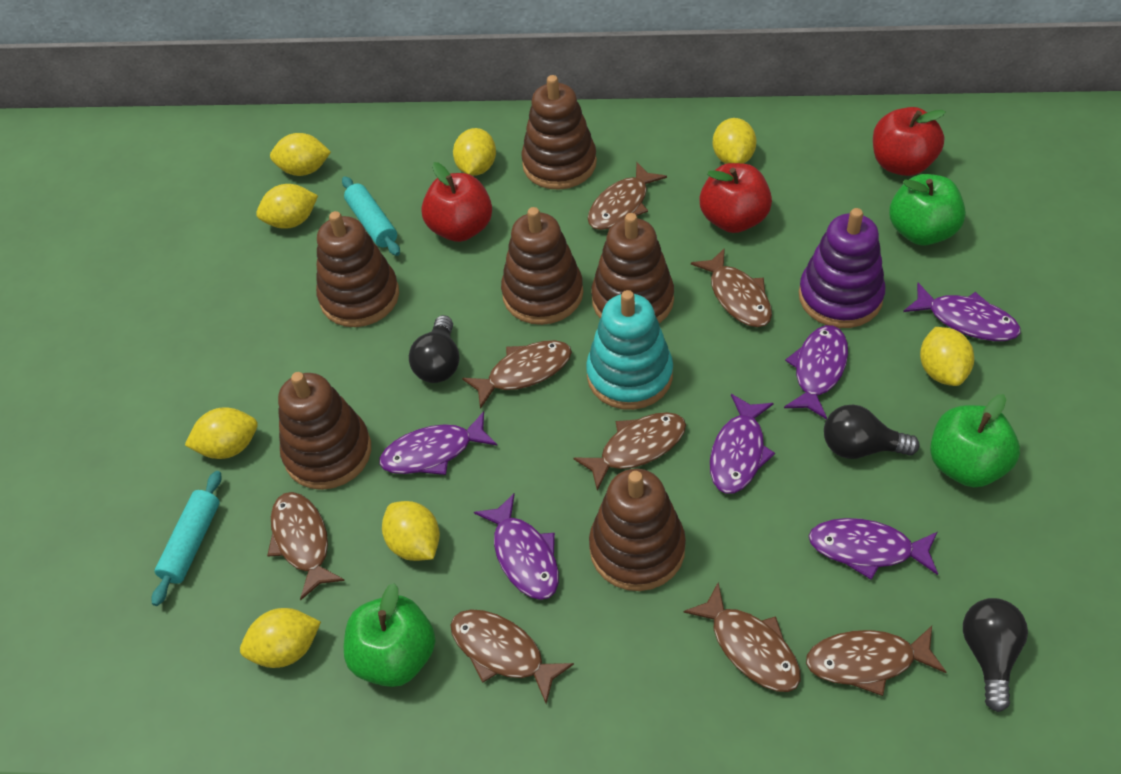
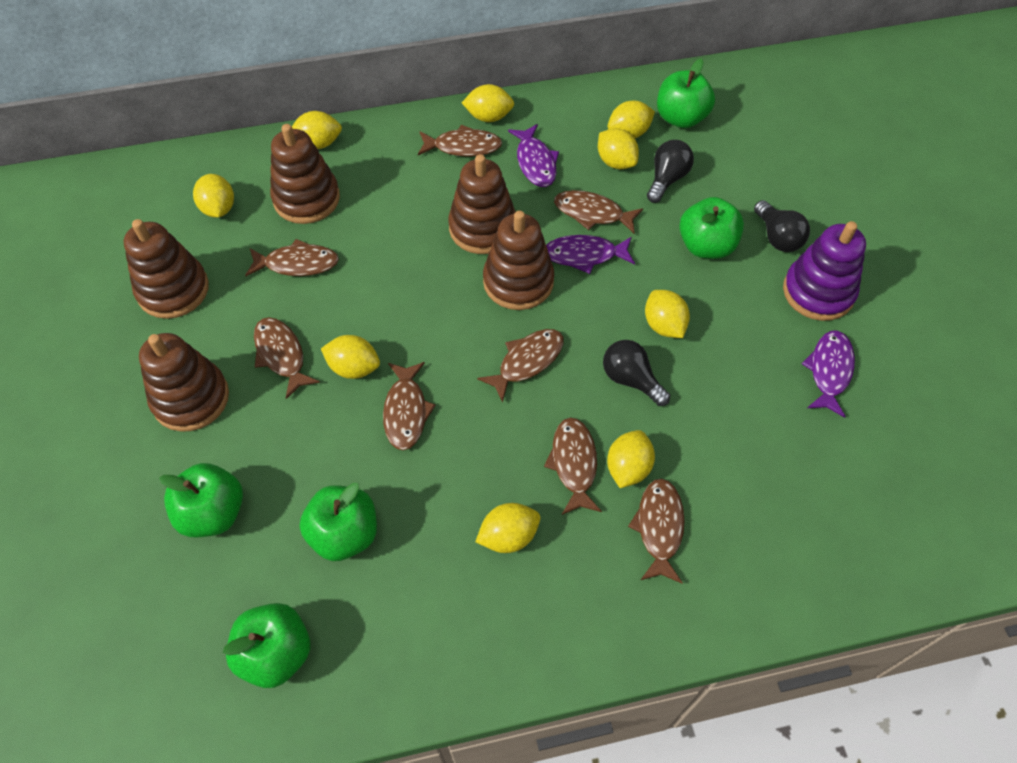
brown stacking toy: 6 -> 5
green apple: 3 -> 5
purple fish: 6 -> 3
red apple: 3 -> 0
turquoise rolling pin: 2 -> 0
turquoise stacking toy: 1 -> 0
yellow lemon: 8 -> 9

